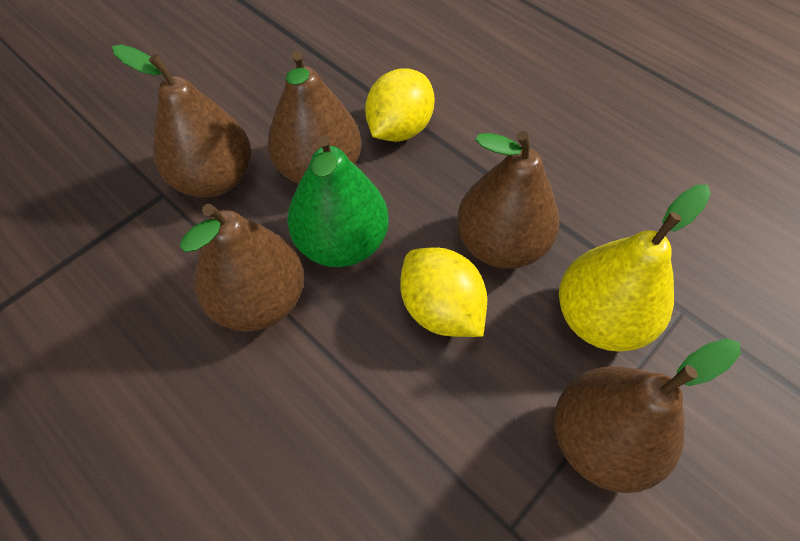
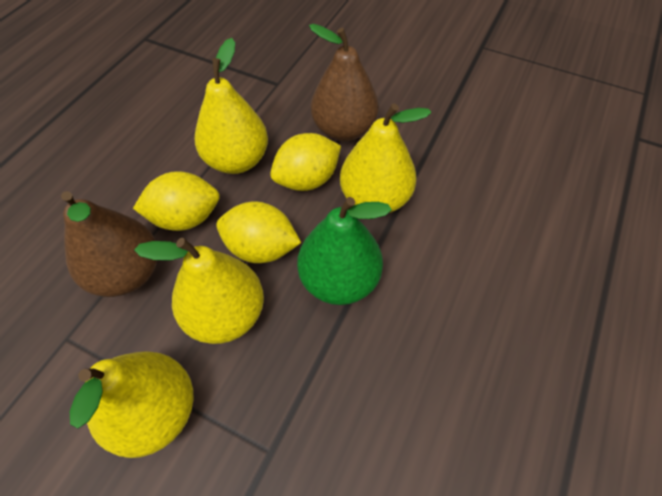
brown pear: 5 -> 2
yellow lemon: 2 -> 3
yellow pear: 1 -> 4

